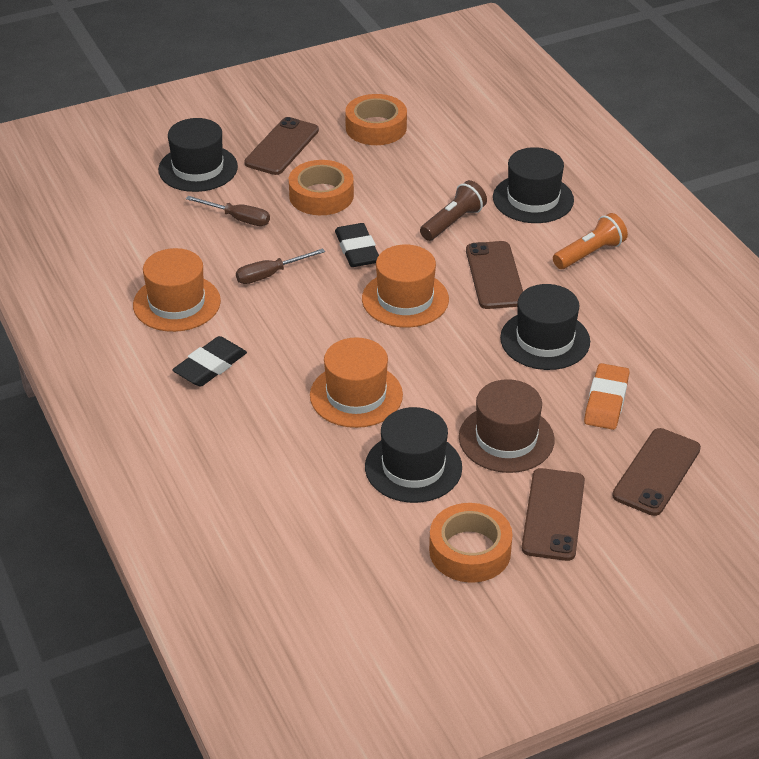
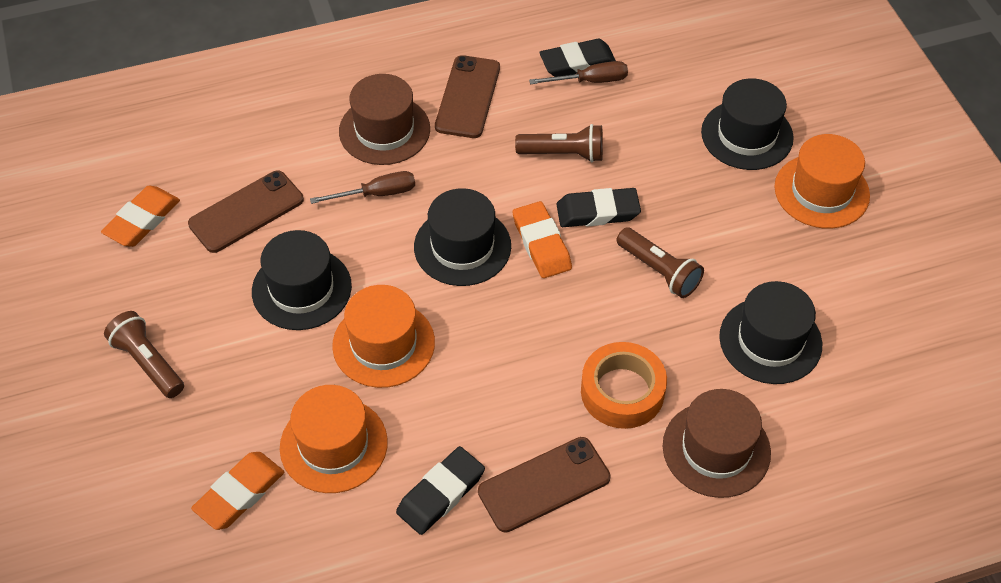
black eraser: 2 -> 3
brown flashlight: 1 -> 3
brown hat: 1 -> 2
brown phone: 4 -> 3
orange eraser: 1 -> 3
orange flashlight: 1 -> 0
orange tape: 3 -> 1

